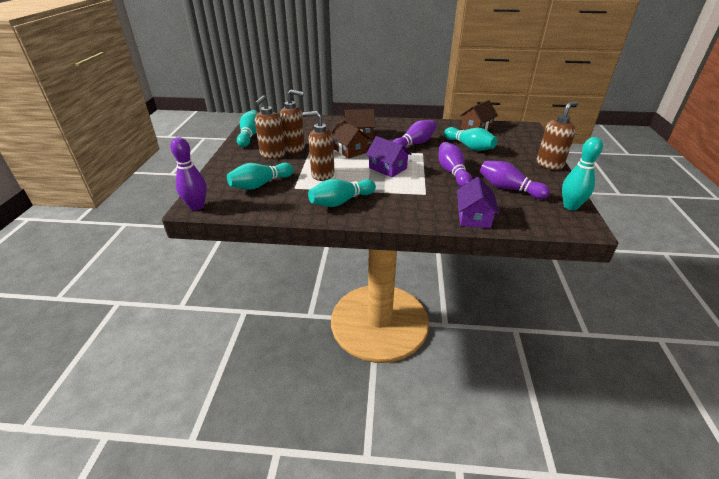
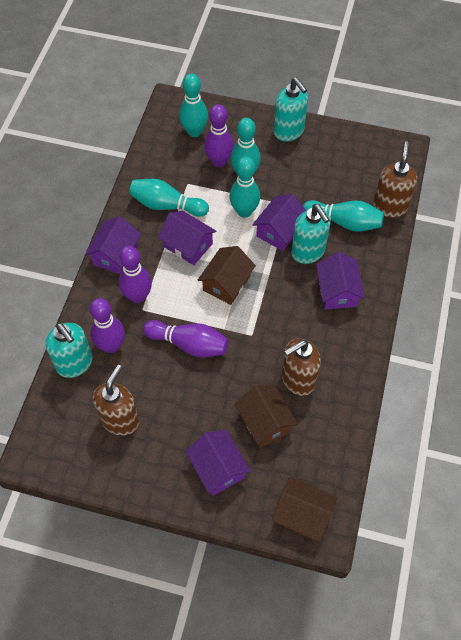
brown soap dispenser: 4 -> 3
purple house: 2 -> 5
turquoise soap dispenser: 0 -> 3

